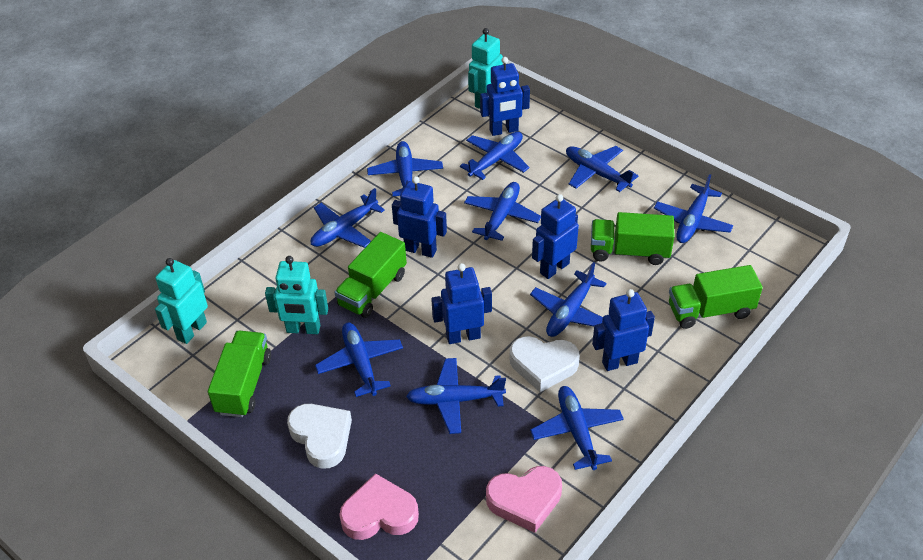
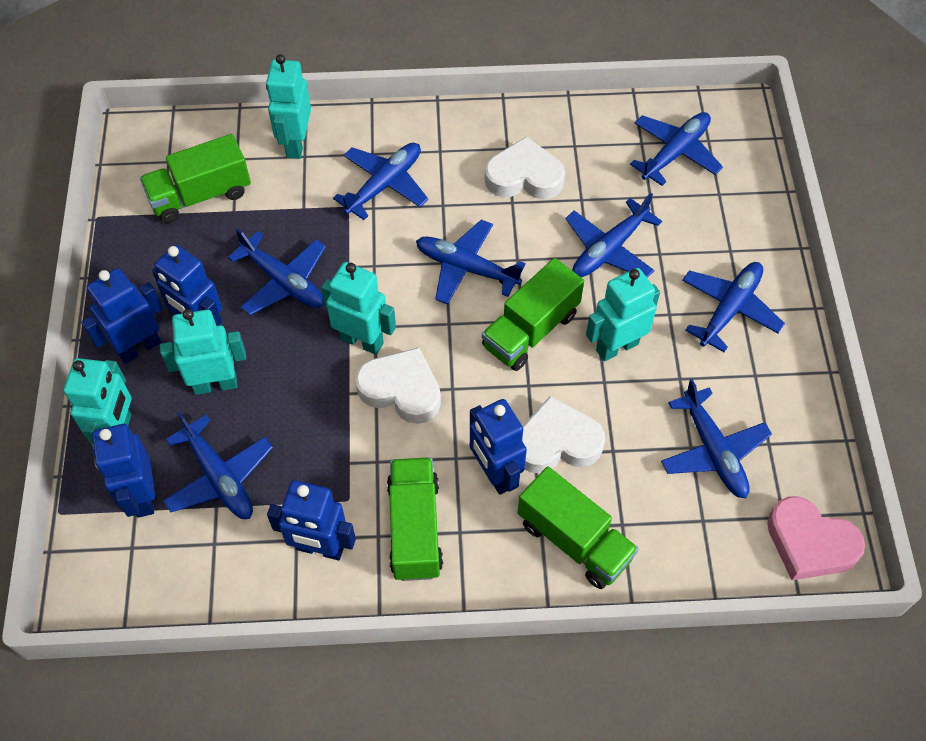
blue plane: 10 -> 8
pink heart: 2 -> 1
turquoise robot: 3 -> 5
white heart: 2 -> 3

